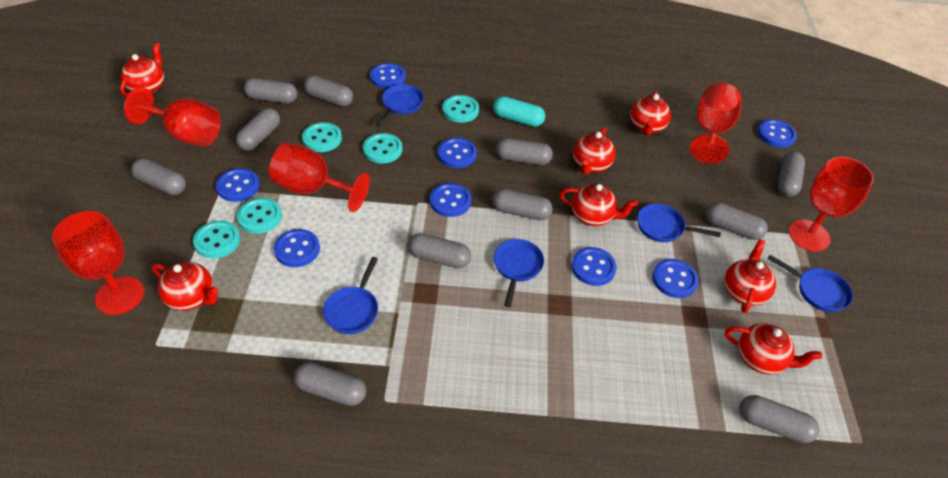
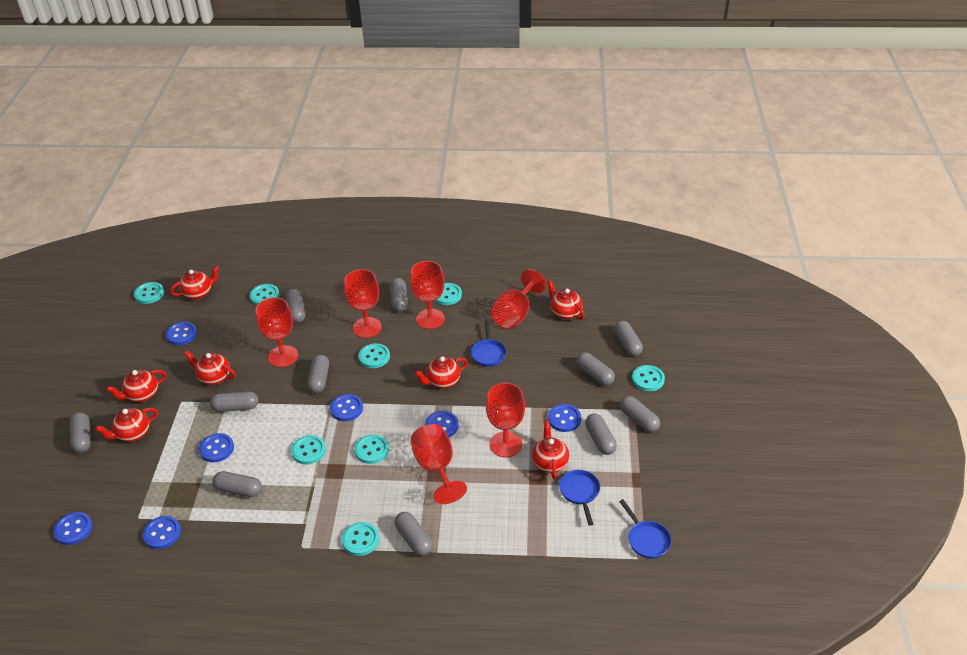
blue button: 8 -> 7
blue pan: 5 -> 3
red goblet: 5 -> 6
turquoise button: 5 -> 8
turquoise capsule: 1 -> 0

